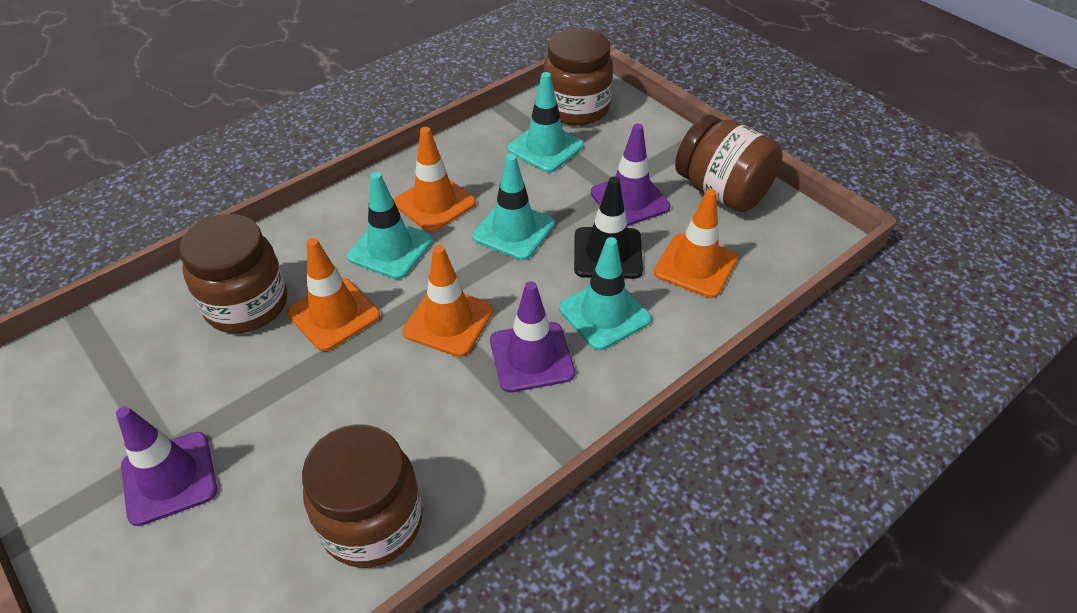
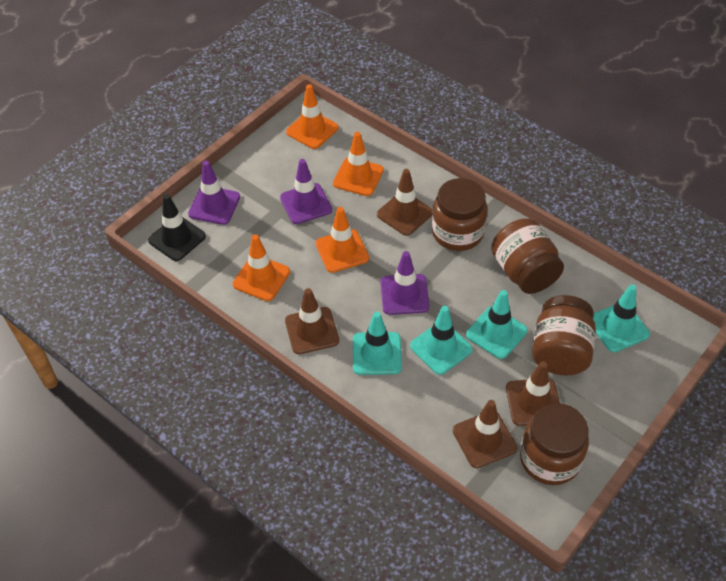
brown traffic cone: 0 -> 4

